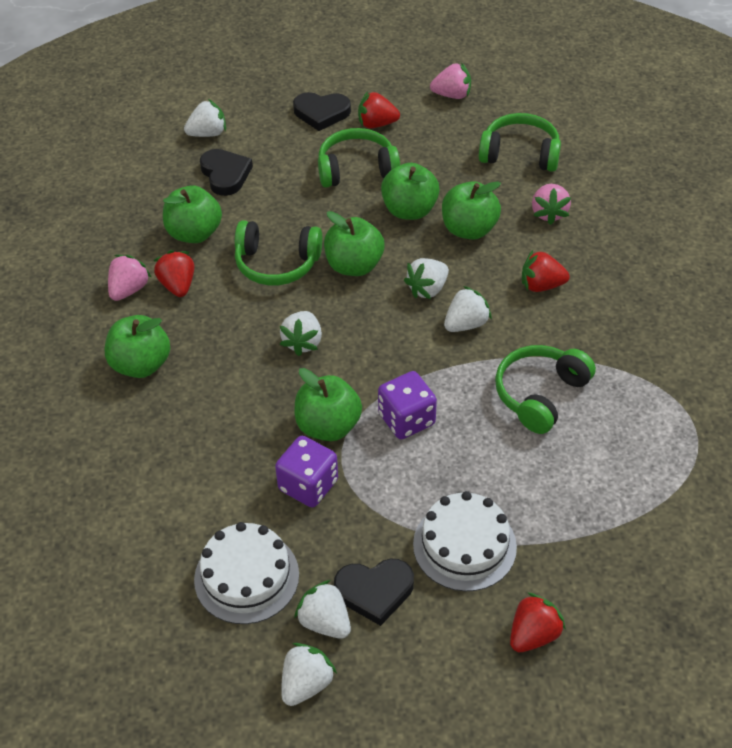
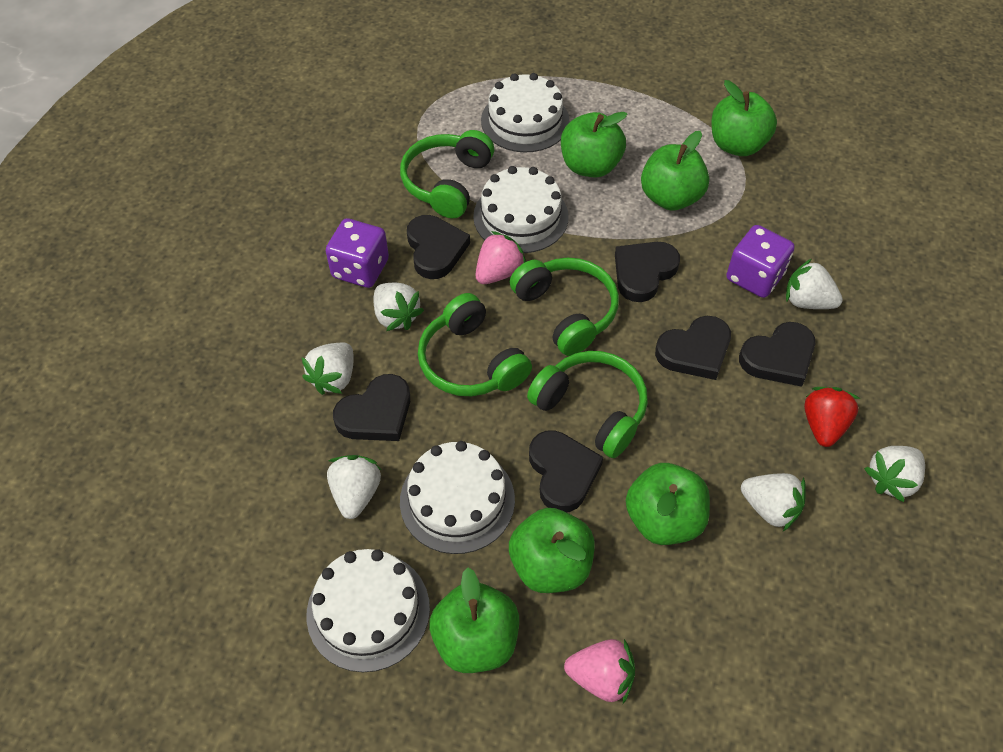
black heart: 3 -> 6
pink strawberry: 3 -> 2
red strawberry: 4 -> 1
white cake: 2 -> 4

